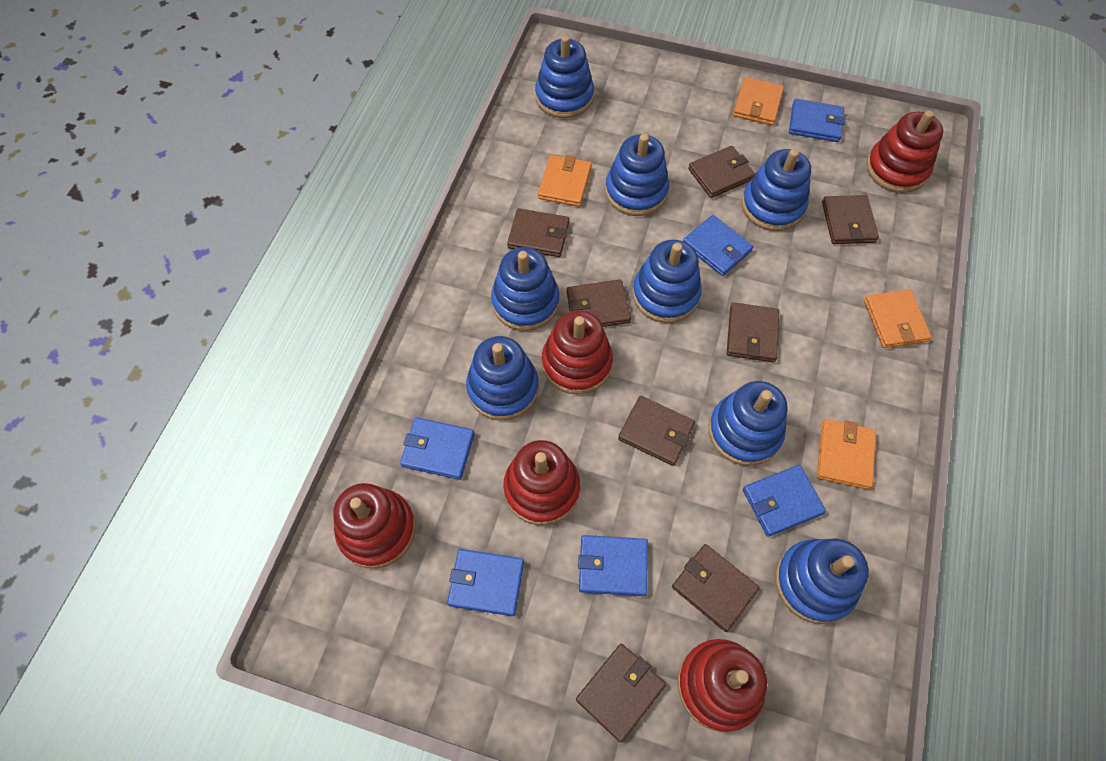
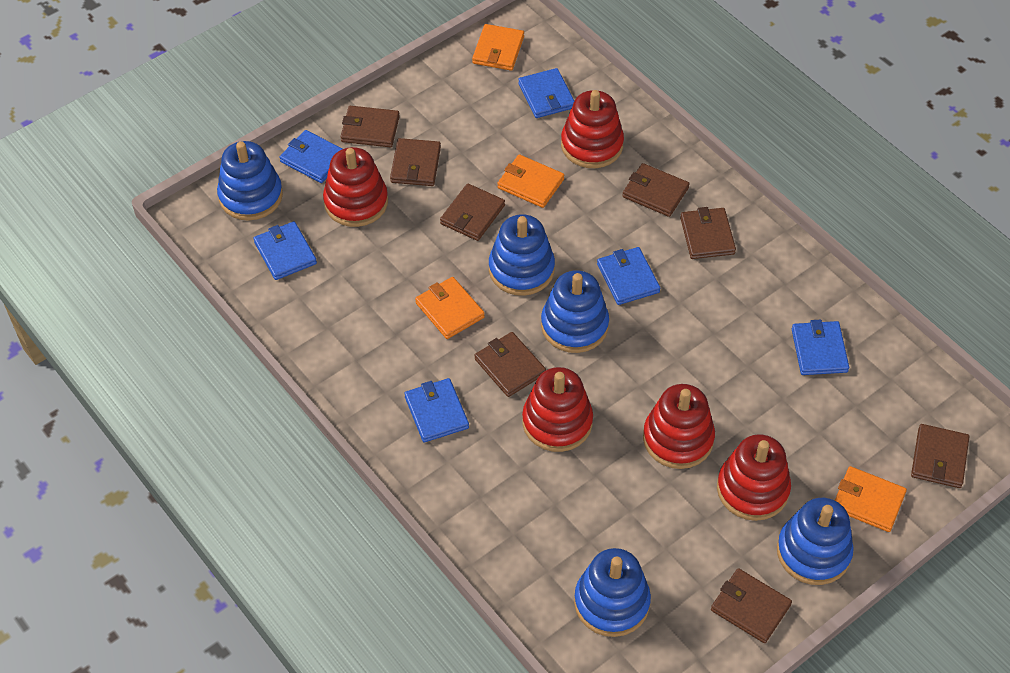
blue stacking toy: 8 -> 5

